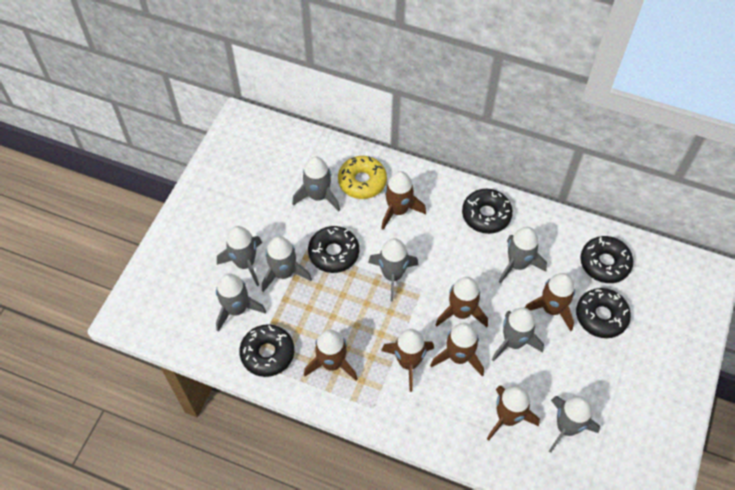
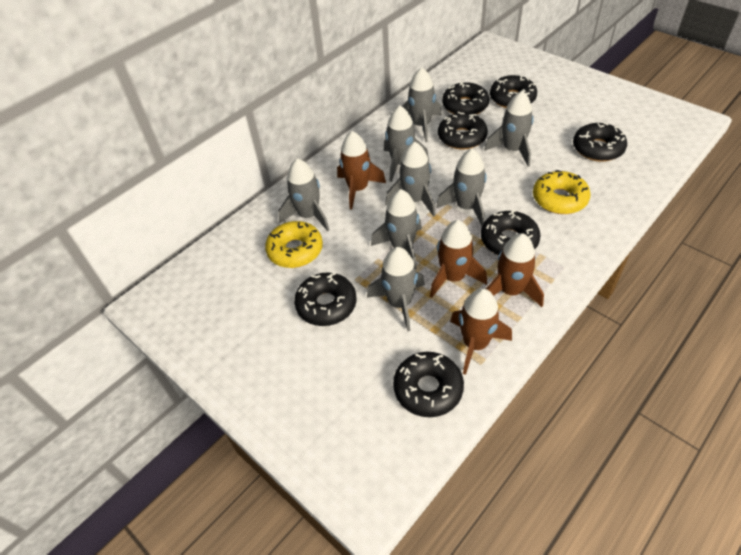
black donut: 5 -> 7
brown rocket: 7 -> 4
yellow donut: 1 -> 2

